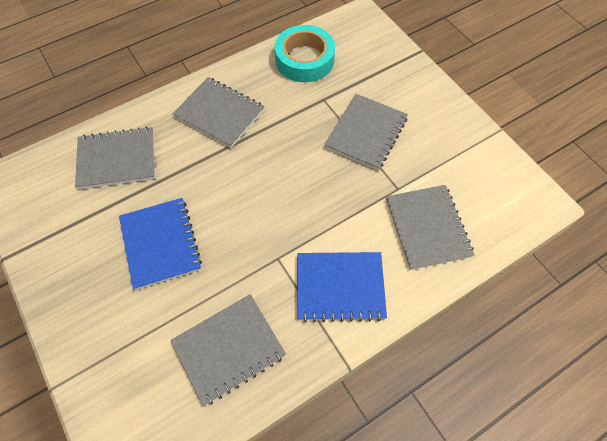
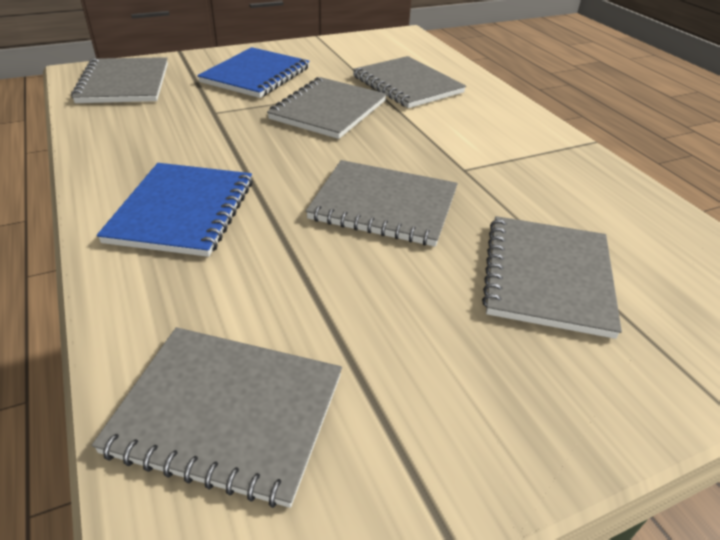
grey notebook: 5 -> 6
turquoise tape: 1 -> 0

